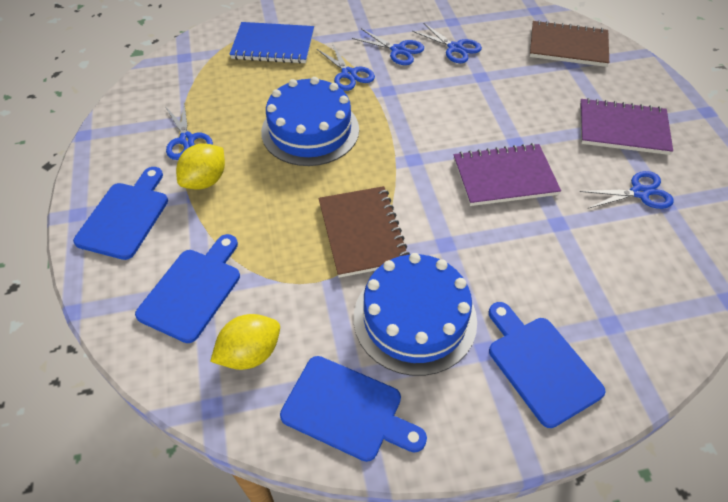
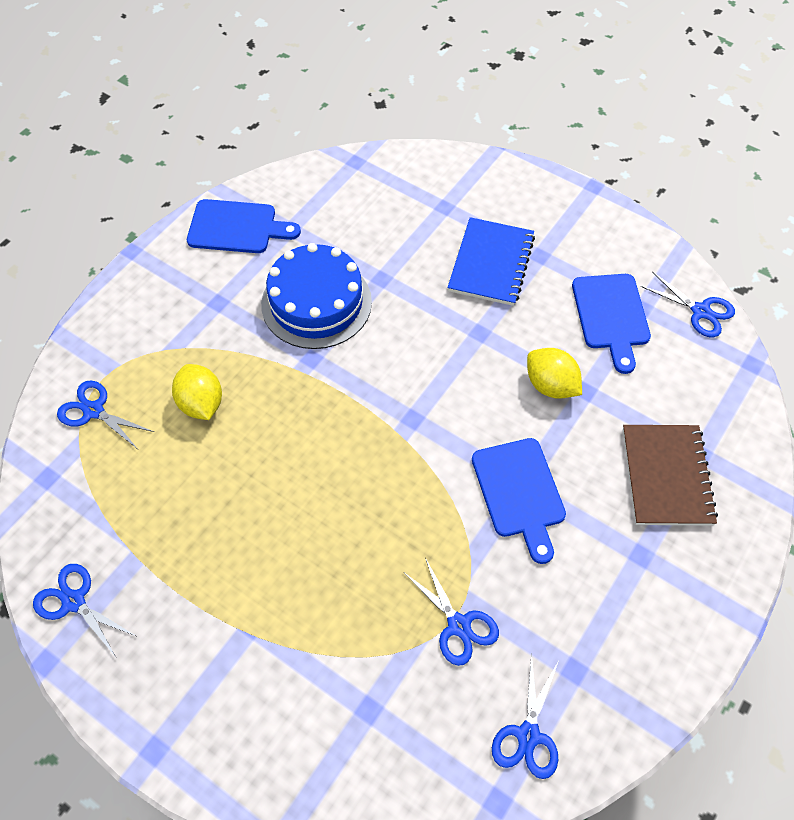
blue cake: 2 -> 1
blue cutting board: 4 -> 3
brown notebook: 2 -> 1
purple notebook: 2 -> 0

